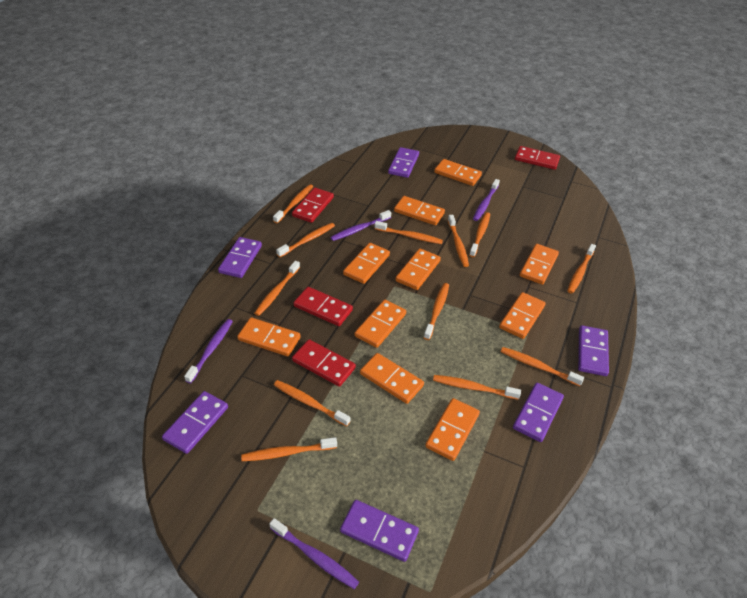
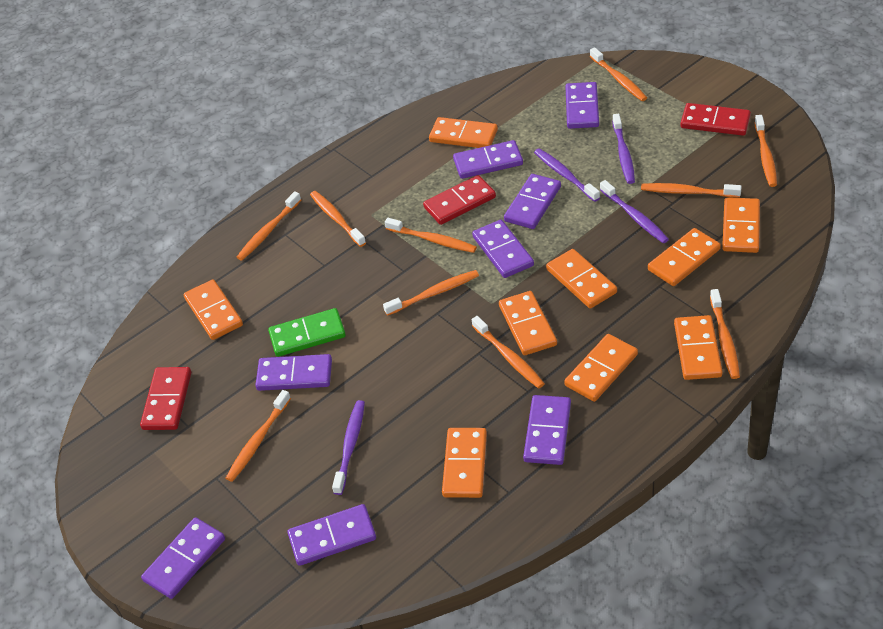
green domino: 0 -> 1
orange domino: 10 -> 9
orange toothbrush: 12 -> 10
purple domino: 6 -> 8
red domino: 4 -> 3

